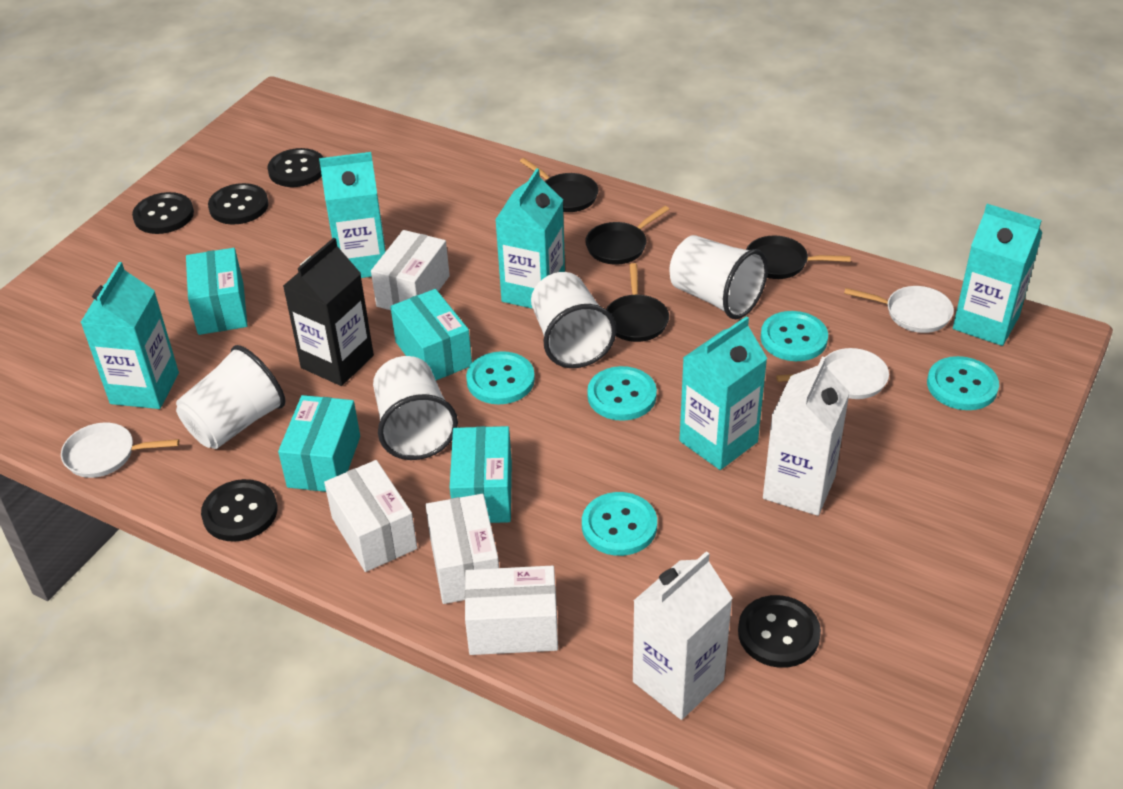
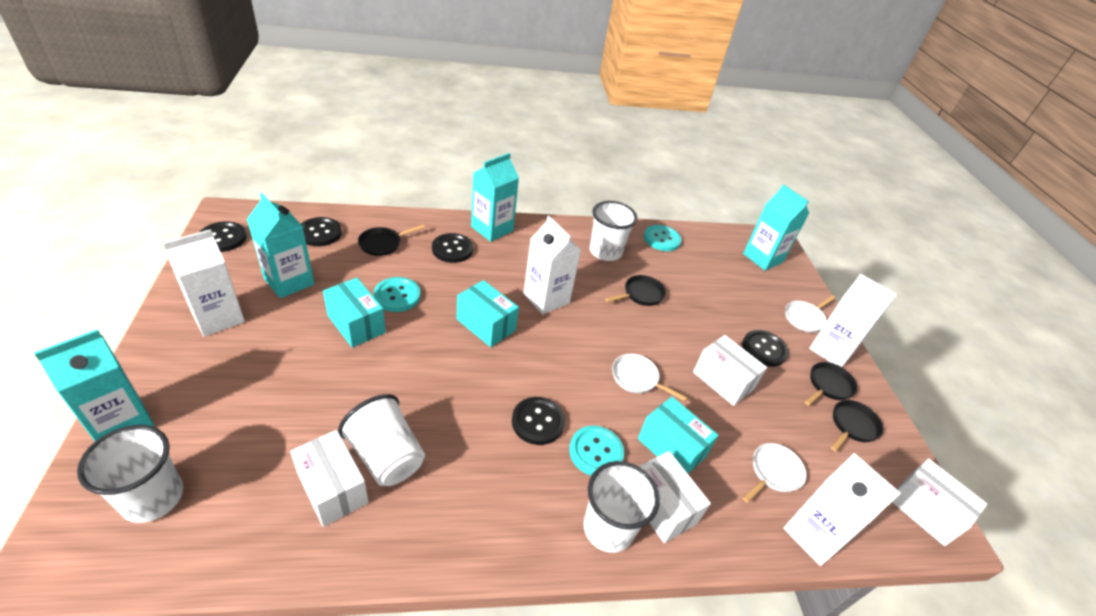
black carton: 1 -> 0
turquoise box: 4 -> 3
turquoise button: 5 -> 3
turquoise carton: 5 -> 4
white carton: 2 -> 4

